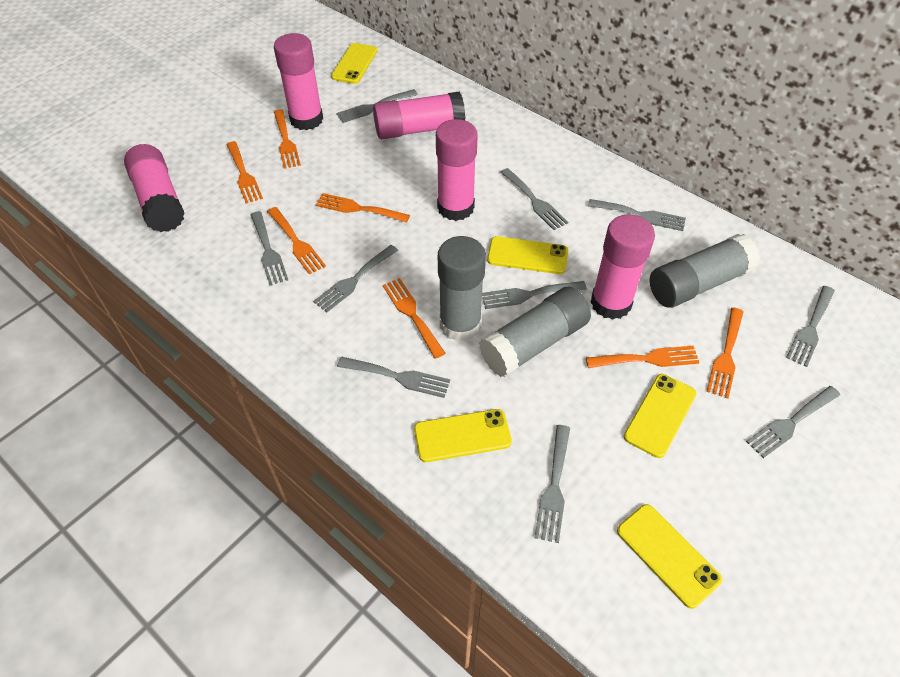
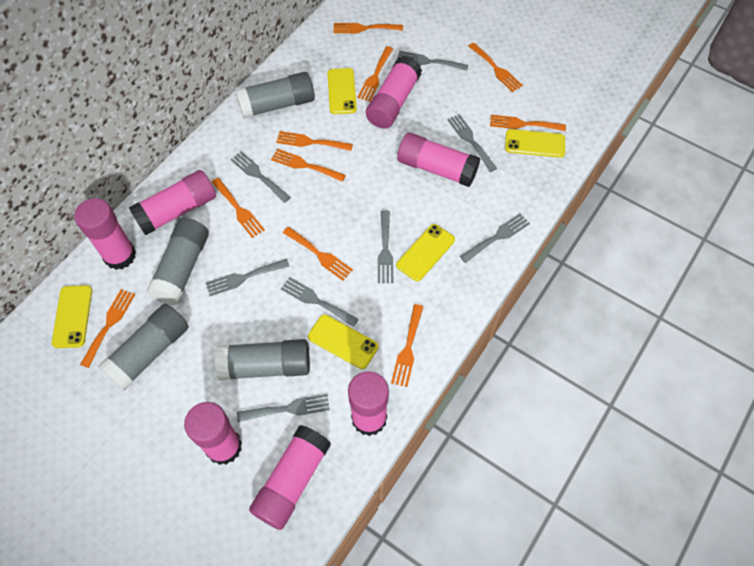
grey fork: 10 -> 8
grey glue stick: 3 -> 4
orange fork: 7 -> 10
pink glue stick: 5 -> 7

